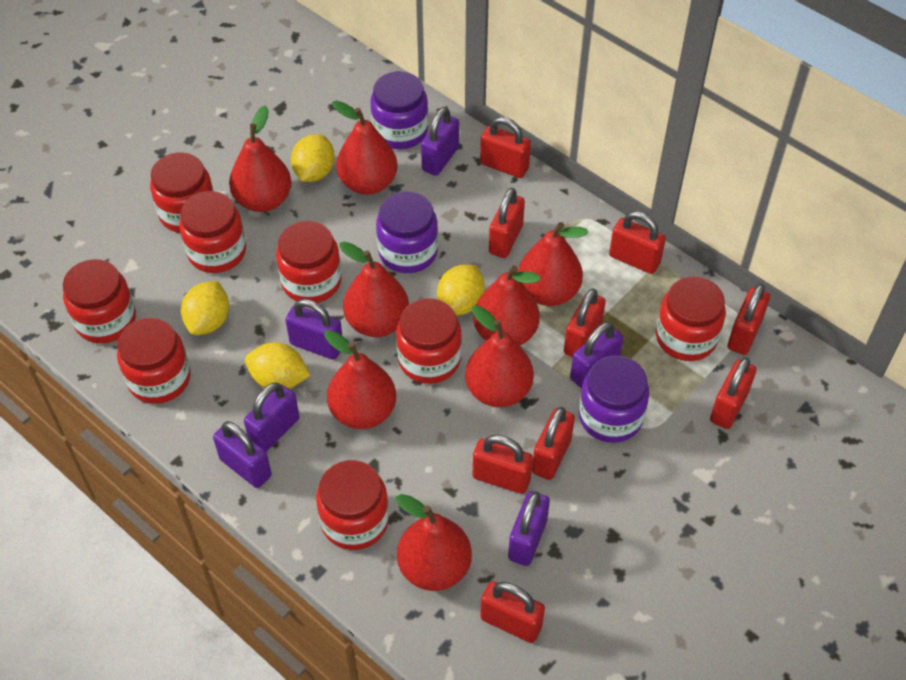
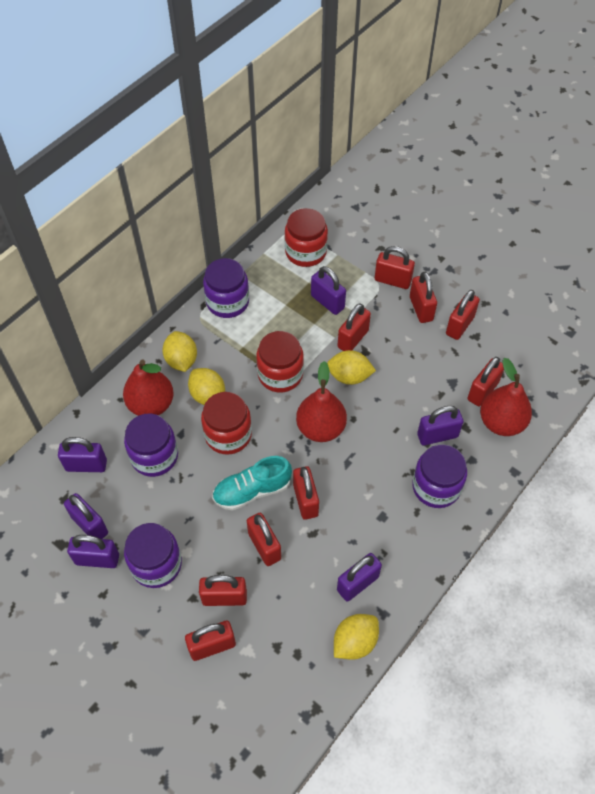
purple jar: 3 -> 4
red jar: 8 -> 3
red pear: 8 -> 3
turquoise shoe: 0 -> 1

